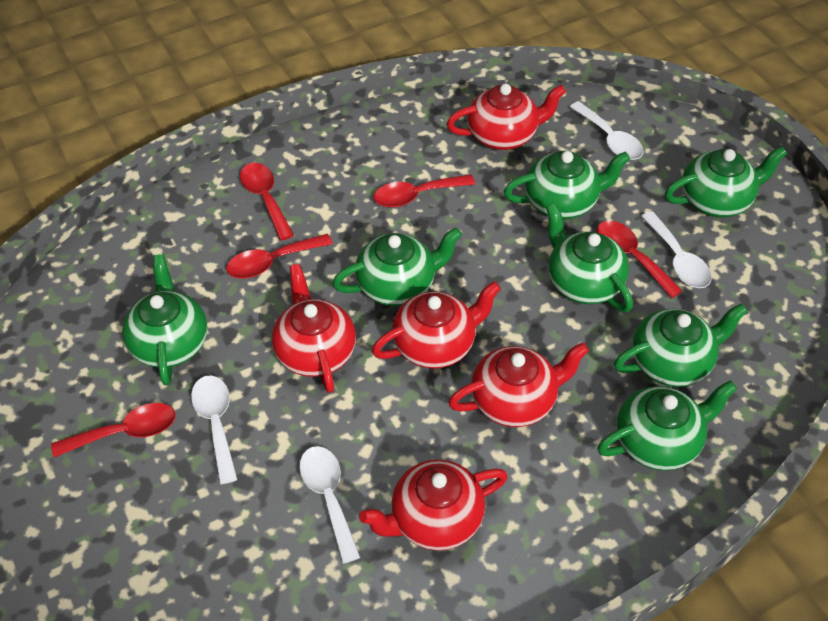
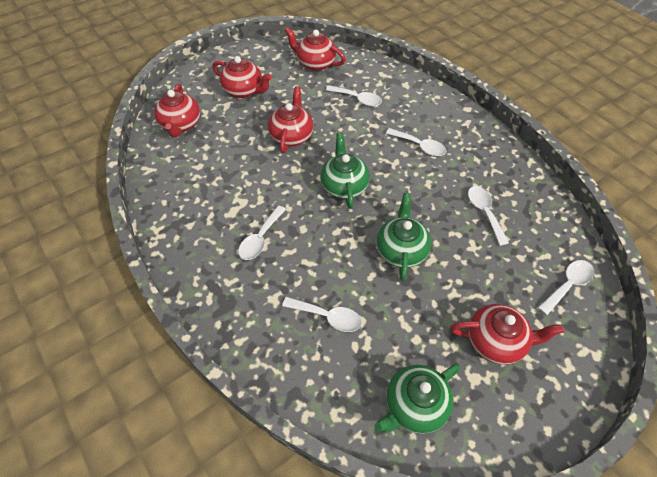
green teapot: 7 -> 3
red spoon: 5 -> 0
white spoon: 4 -> 6

